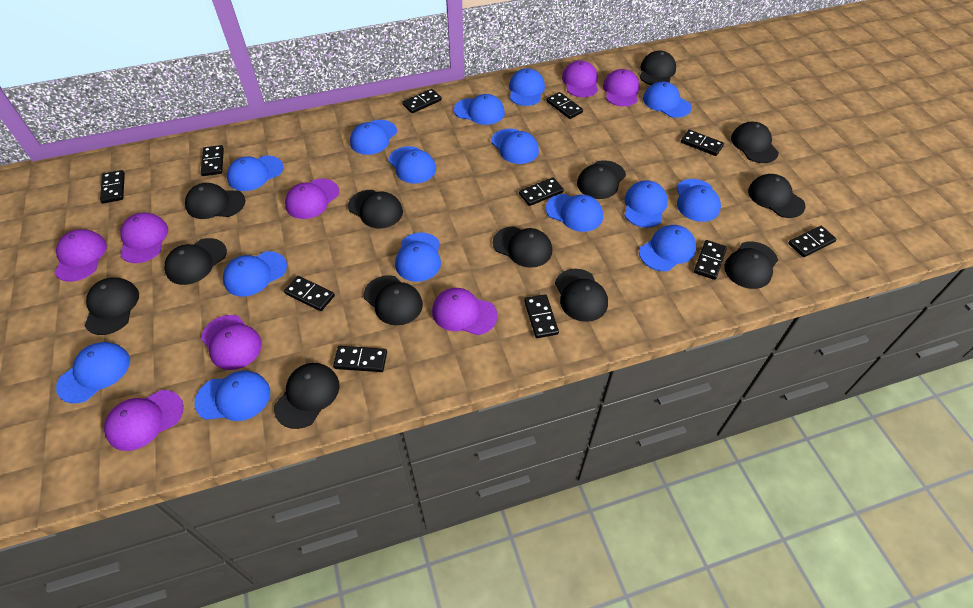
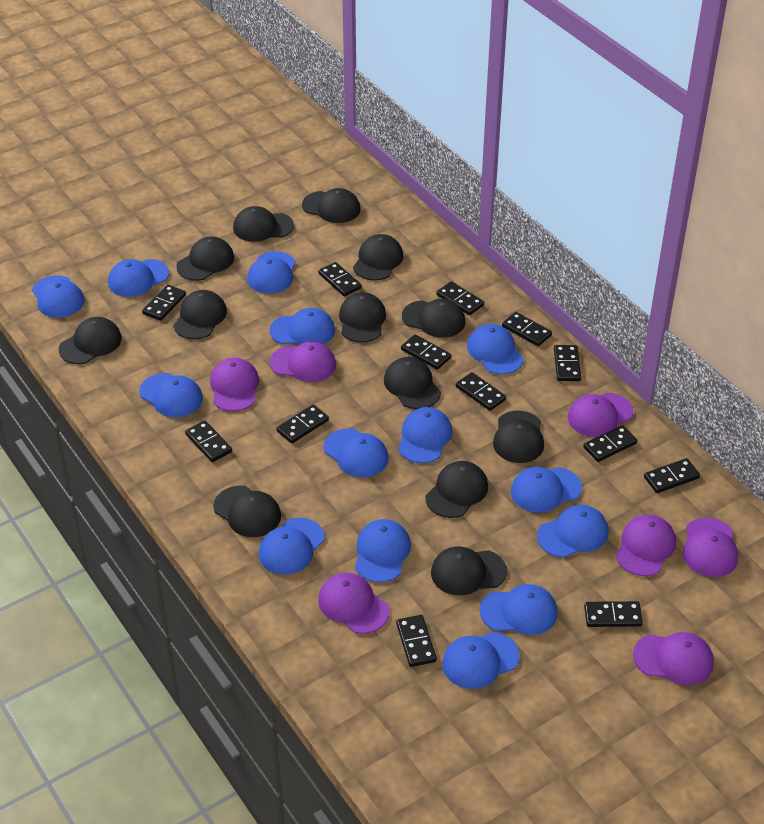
black domino: 11 -> 13
blue cap: 15 -> 14
purple cap: 8 -> 7

